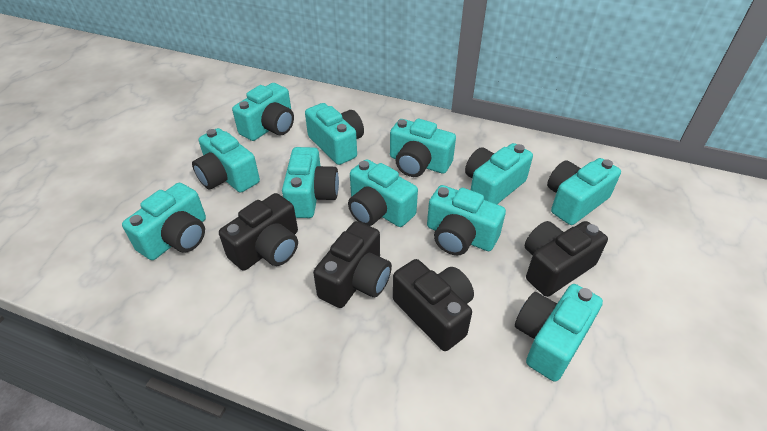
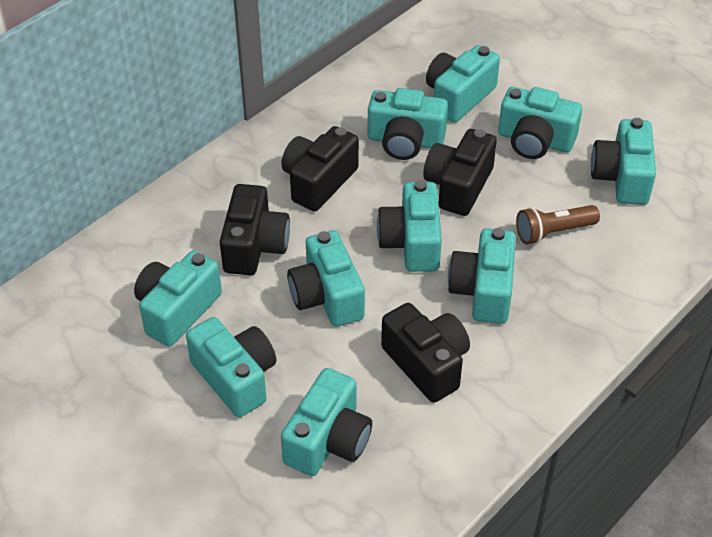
brown flashlight: 0 -> 1
turquoise camera: 11 -> 10

